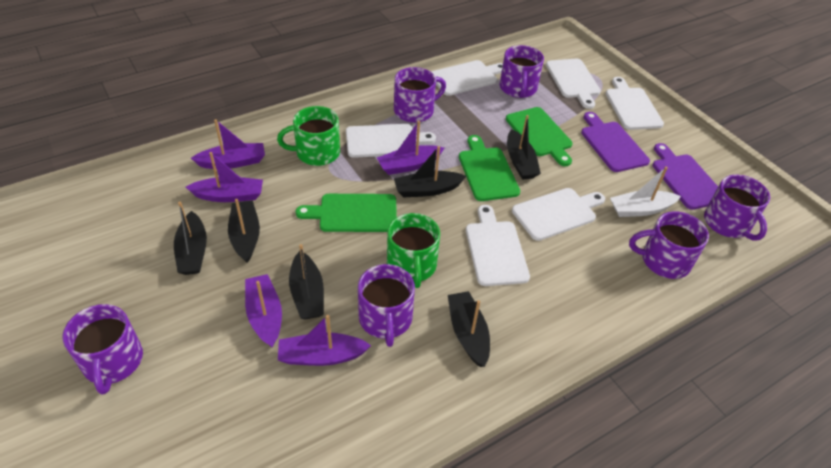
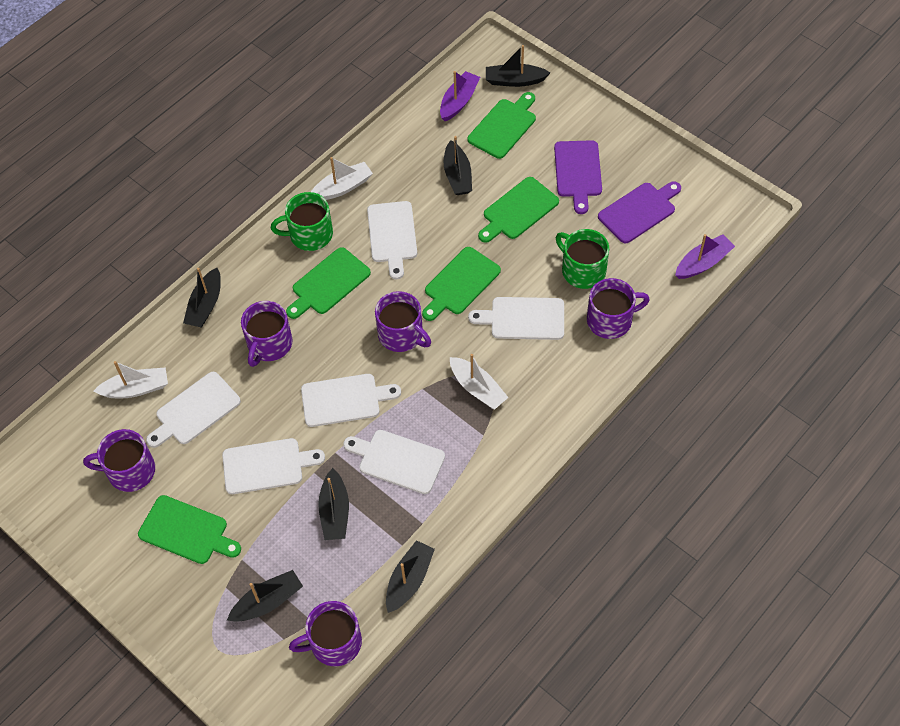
green cutting board: 3 -> 5
purple boat: 5 -> 2
purple mug: 6 -> 5
white boat: 1 -> 3

